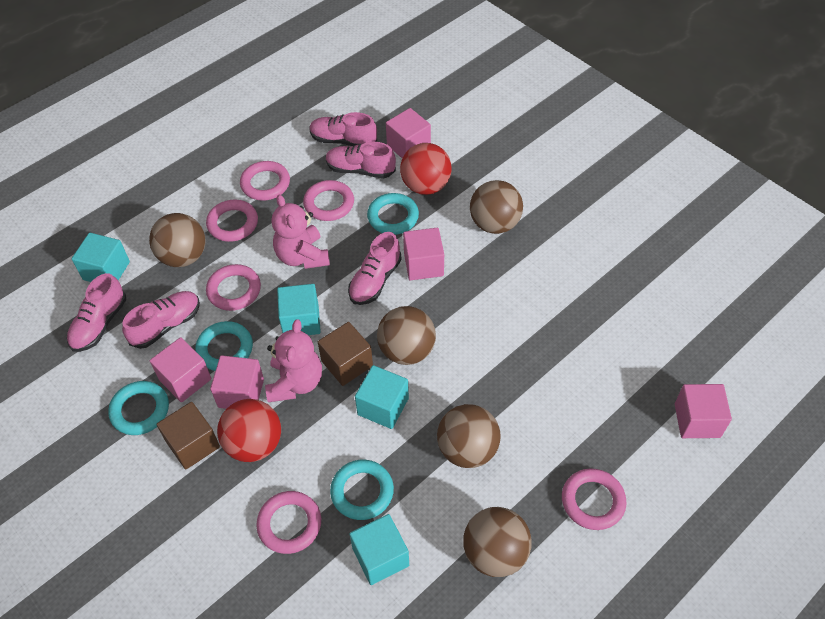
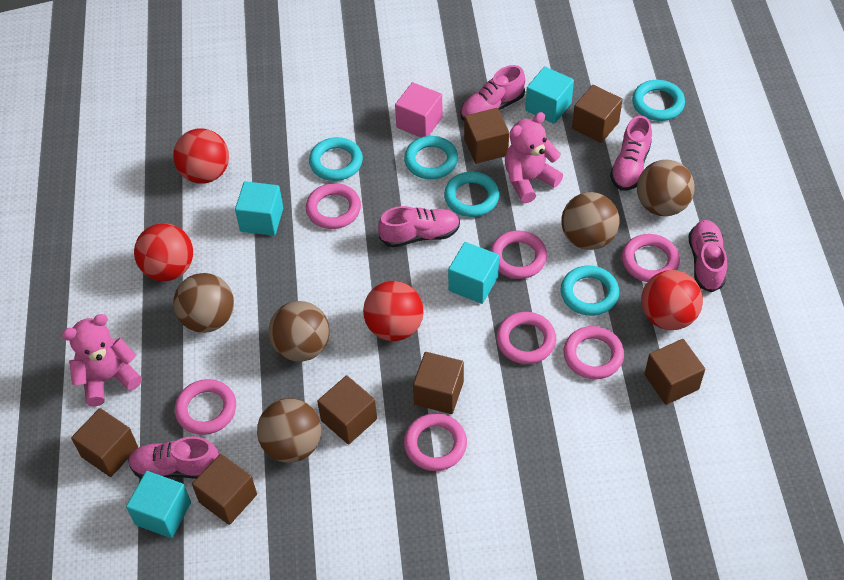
brown cube: 2 -> 7
pink cube: 5 -> 1
pink ring: 6 -> 7
red ball: 2 -> 4
turquoise ring: 4 -> 5

